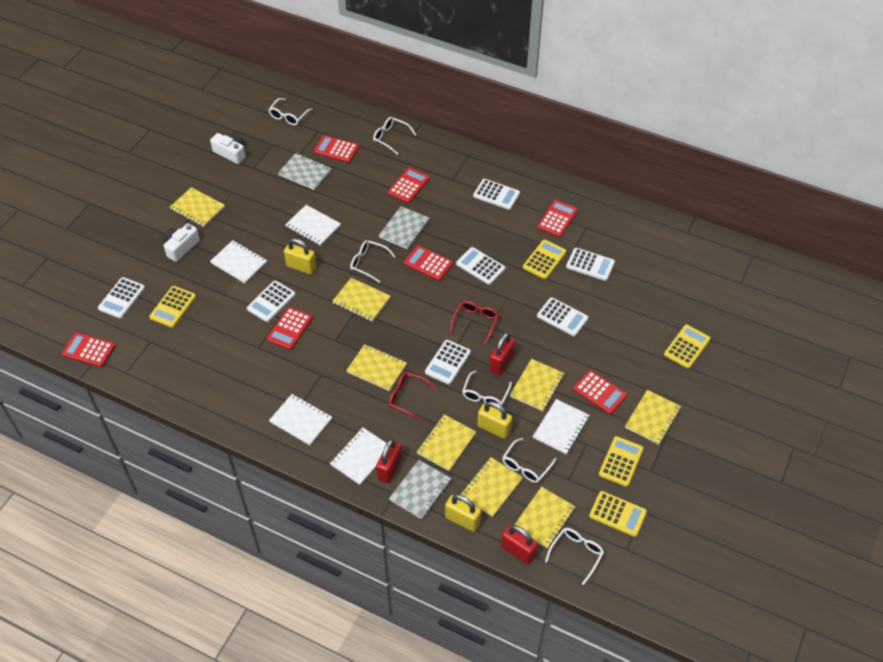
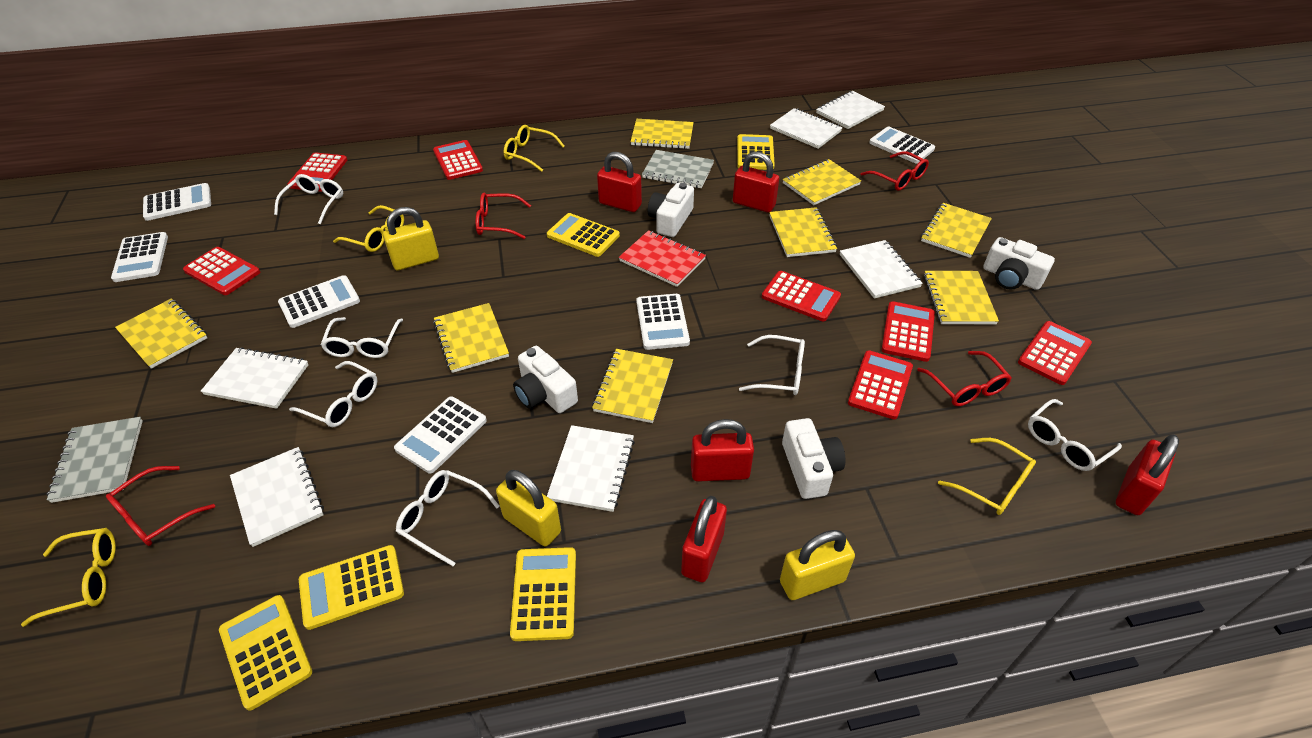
grey notebook: 3 -> 2
red glasses: 2 -> 4
red notebook: 0 -> 1
red padlock: 3 -> 5
white calculator: 7 -> 6
white camera: 2 -> 4
white notebook: 5 -> 6
yellow glasses: 0 -> 4

